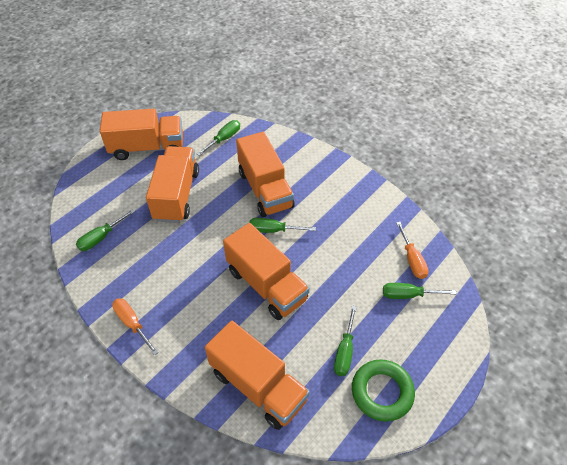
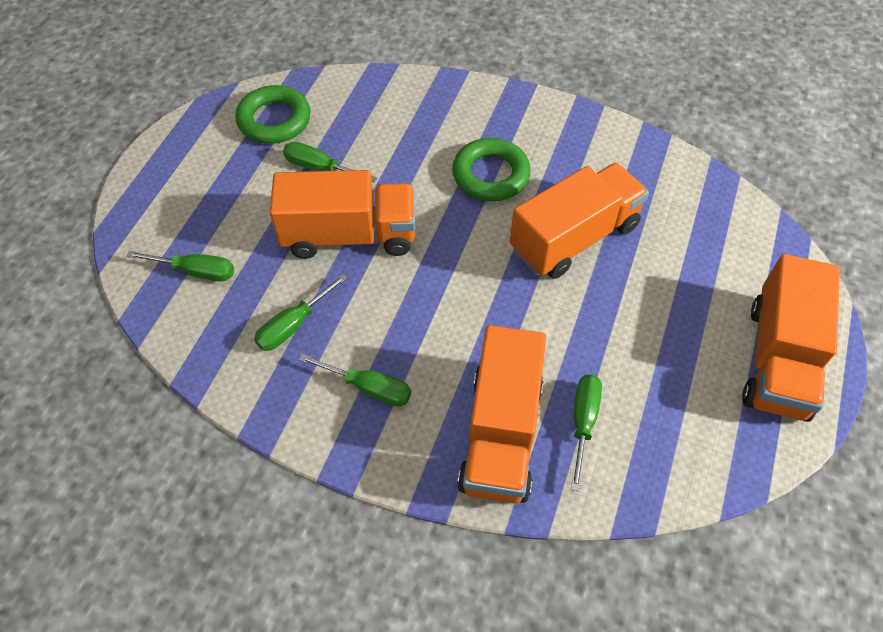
green ring: 1 -> 2
orange screwdriver: 2 -> 0
orange truck: 5 -> 4

